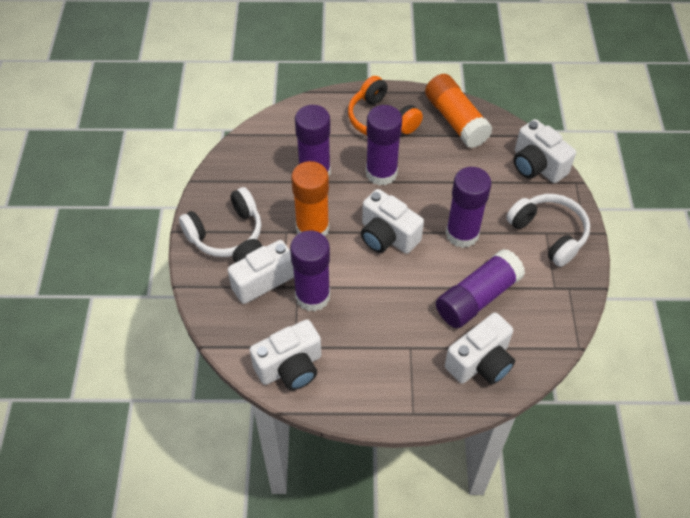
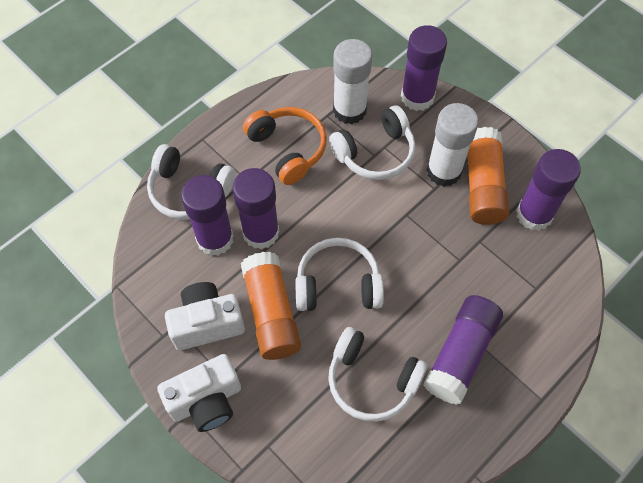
white camera: 5 -> 2
white glue stick: 0 -> 2
white headphones: 2 -> 4

